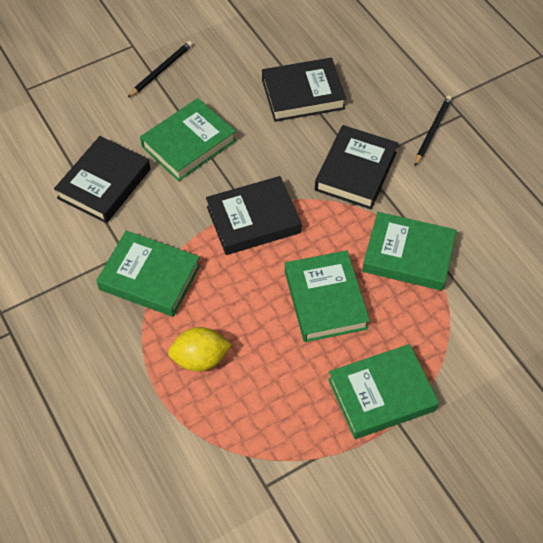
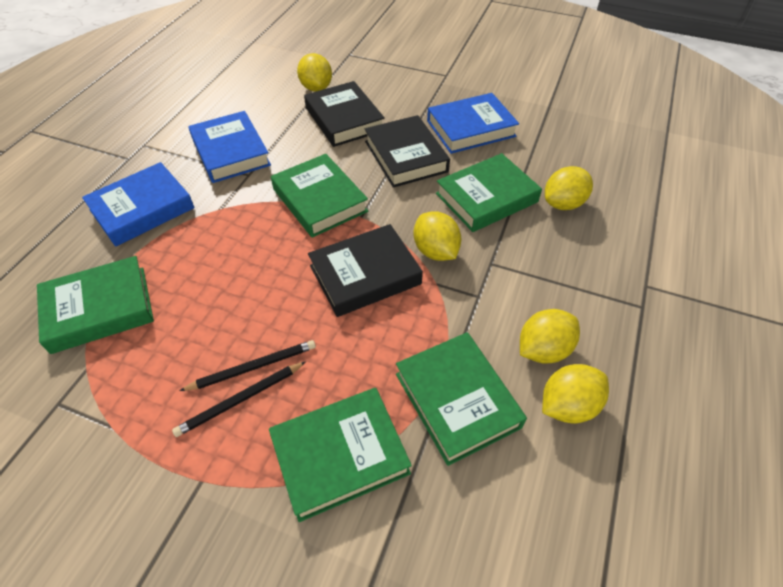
black book: 4 -> 3
blue book: 0 -> 3
yellow lemon: 1 -> 5

